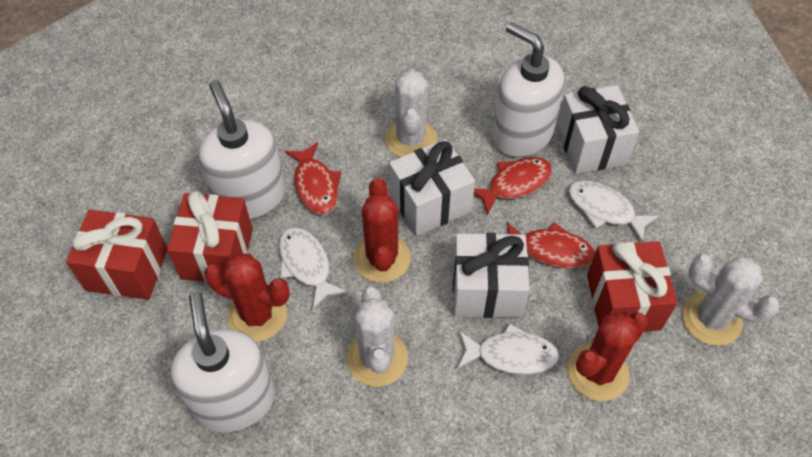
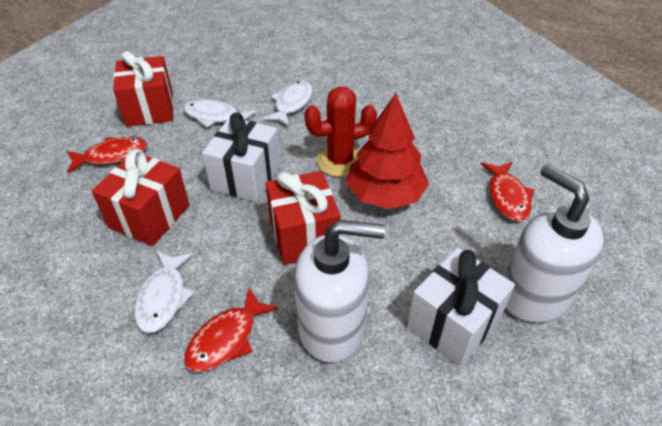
red cactus: 3 -> 1
red tree: 0 -> 1
white cactus: 3 -> 0
white gift: 3 -> 2
white soap dispenser: 3 -> 2

